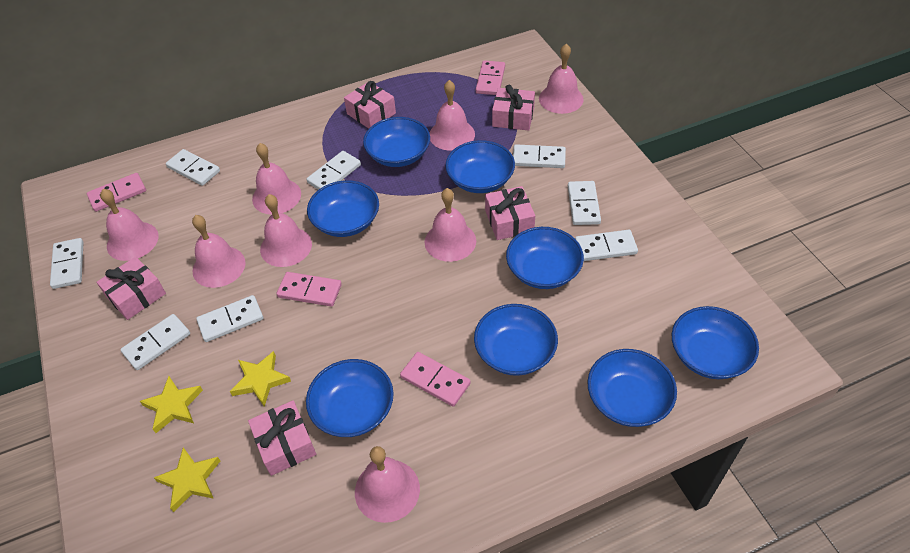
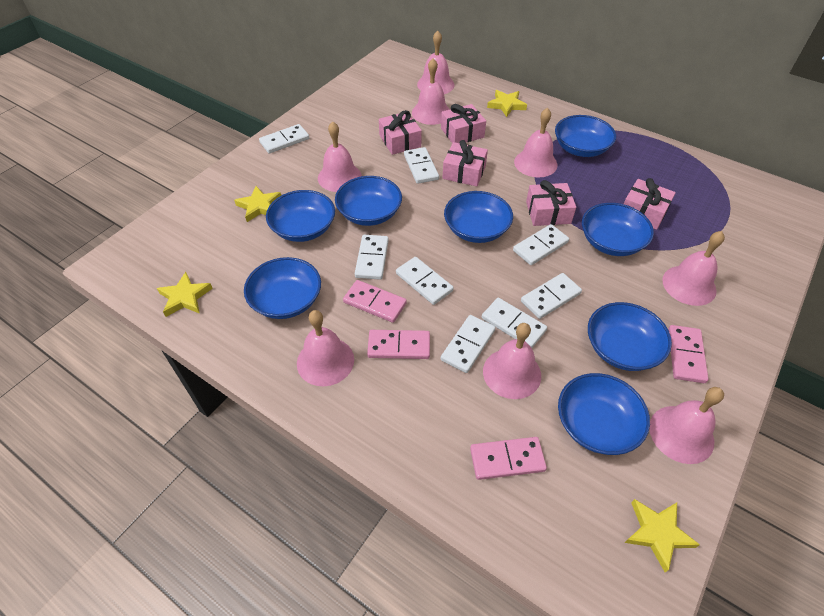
yellow star: 3 -> 4

